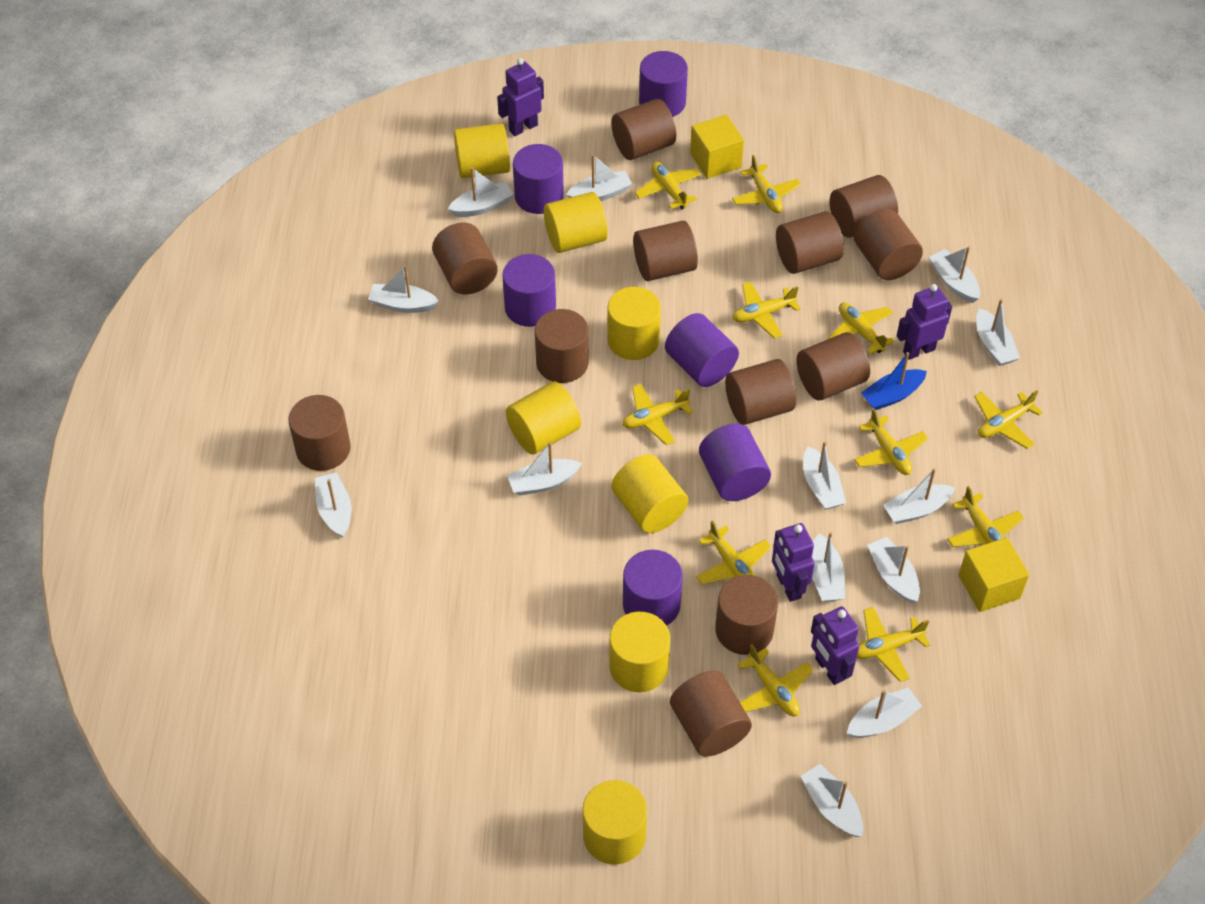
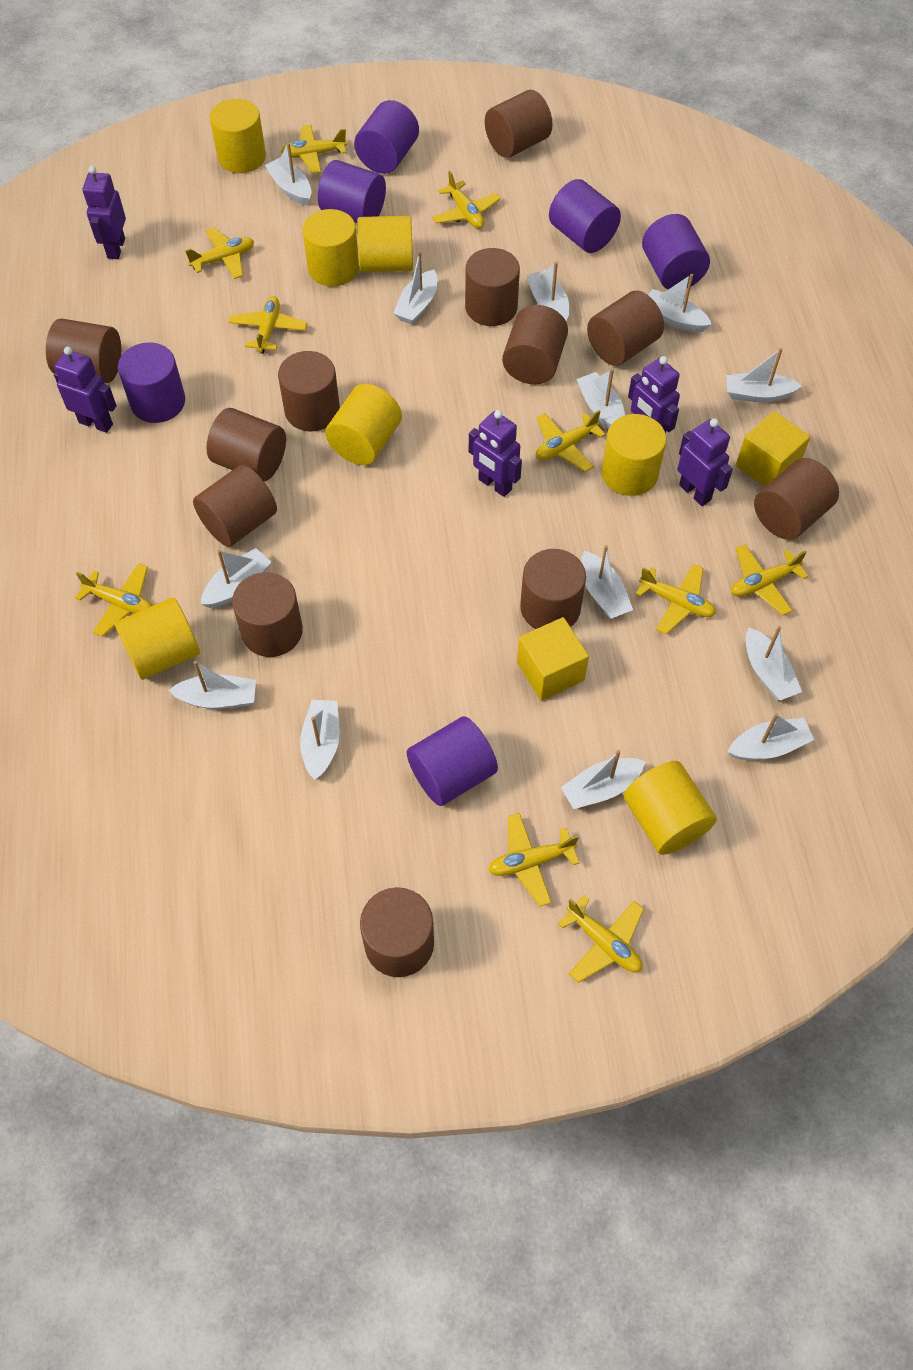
blue boat: 1 -> 0
purple robot: 4 -> 5
yellow plane: 11 -> 10

